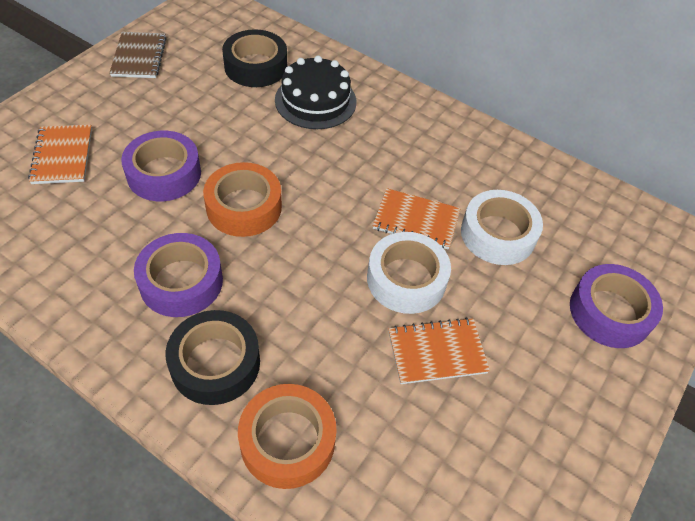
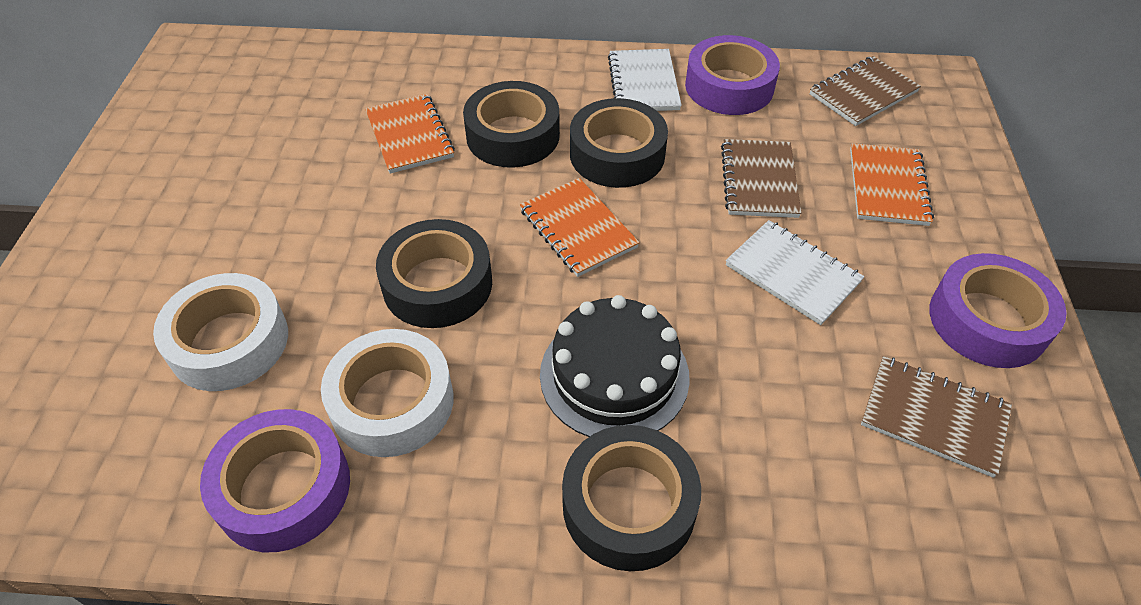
black tape: 2 -> 4
brown notebook: 1 -> 3
orange tape: 2 -> 0
white notebook: 0 -> 2

